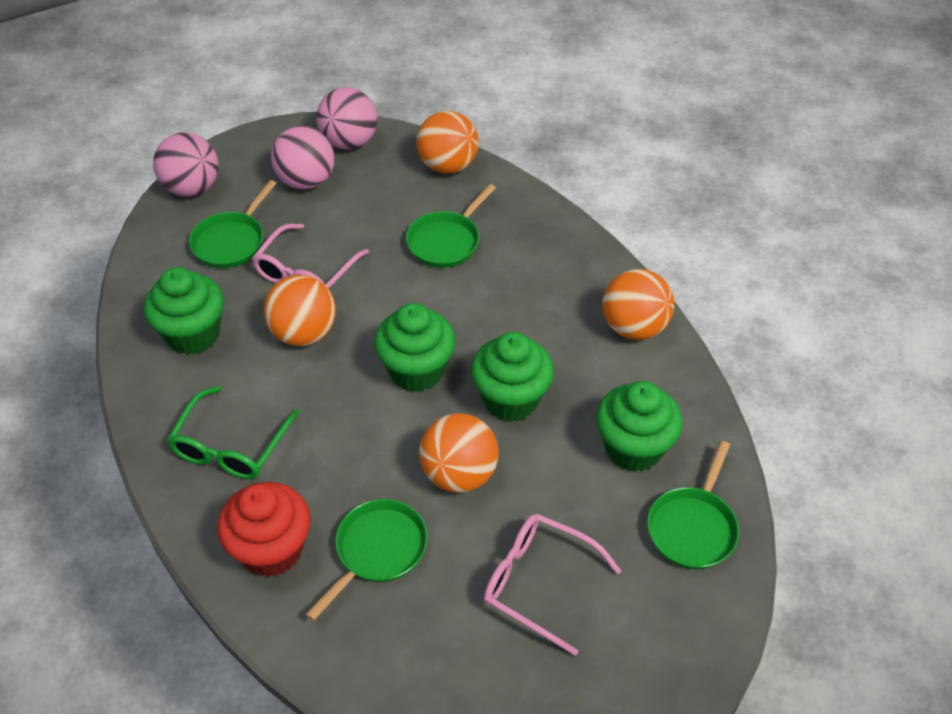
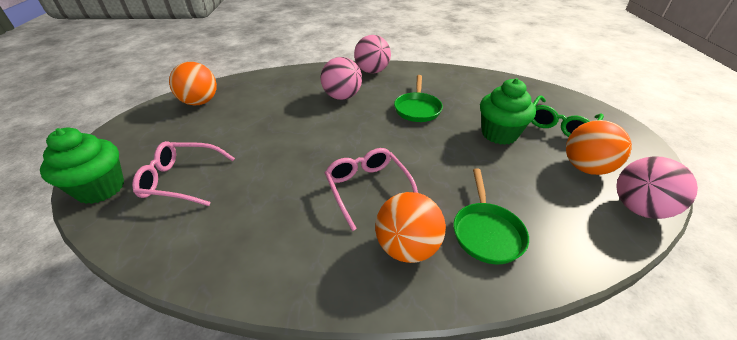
green cupcake: 4 -> 2
green pan: 4 -> 2
orange ball: 4 -> 3
red cupcake: 1 -> 0

